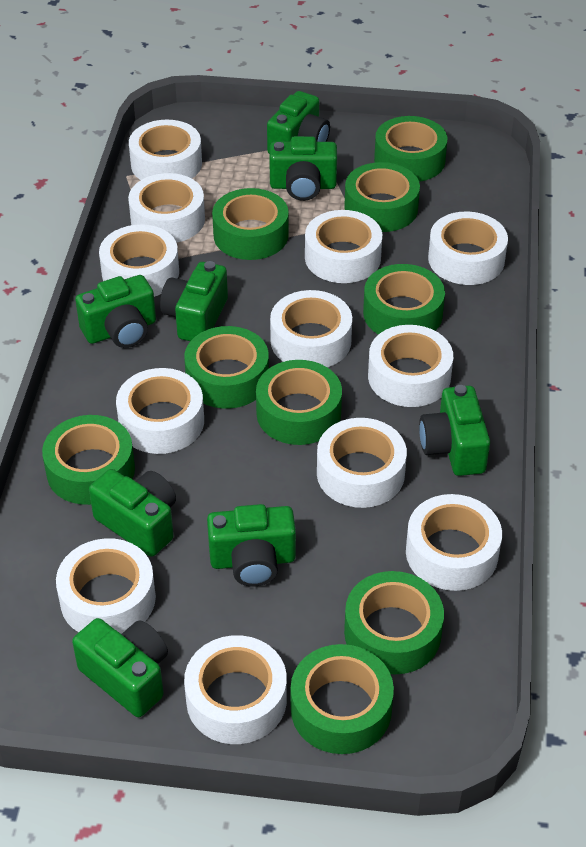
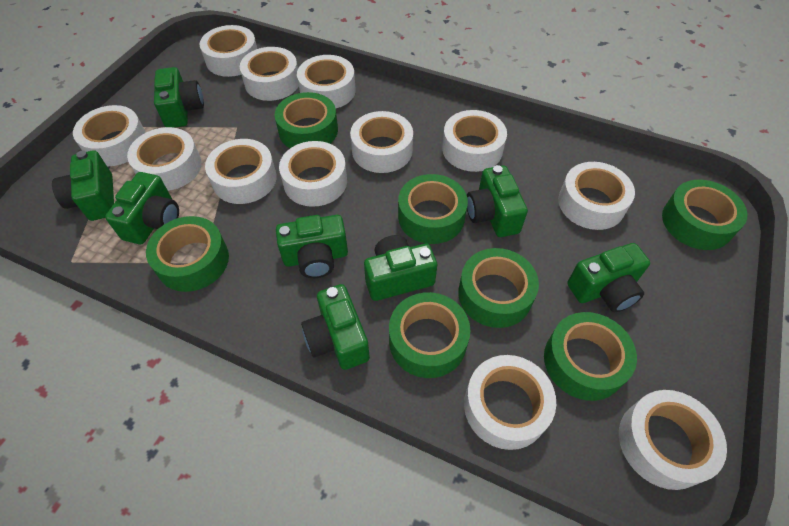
green tape: 9 -> 7

